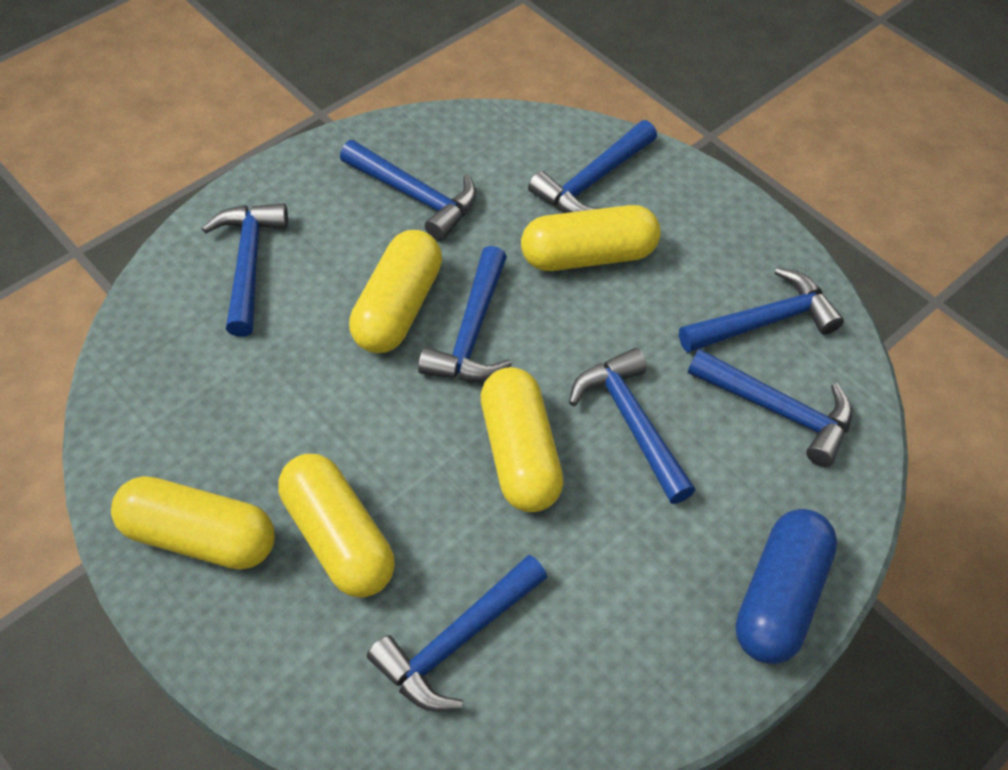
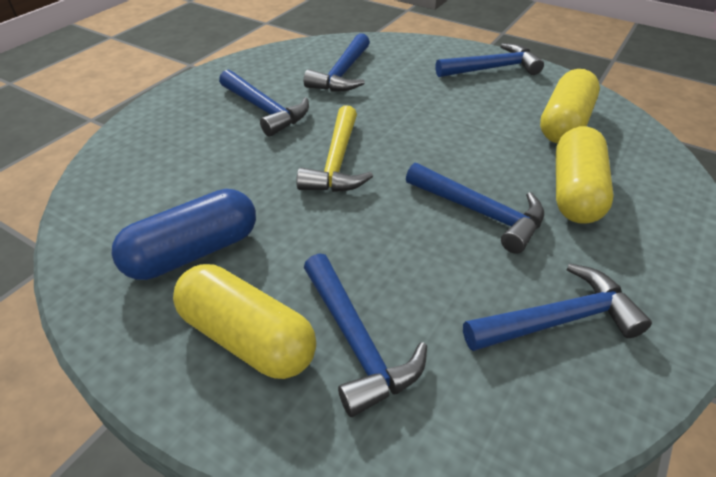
blue hammer: 8 -> 6
yellow capsule: 5 -> 3
yellow hammer: 0 -> 1

